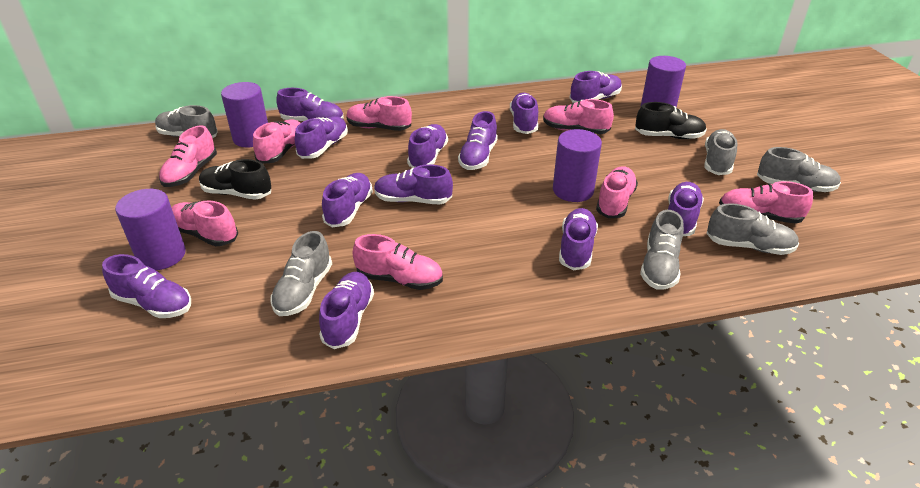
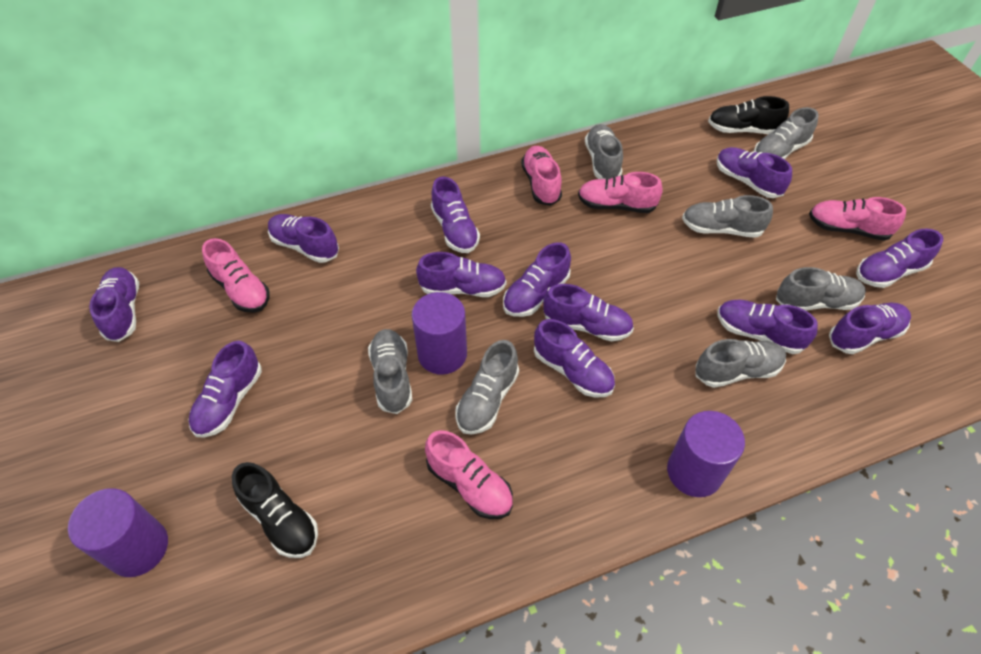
grey shoe: 6 -> 7
pink shoe: 8 -> 5
purple cylinder: 4 -> 3

